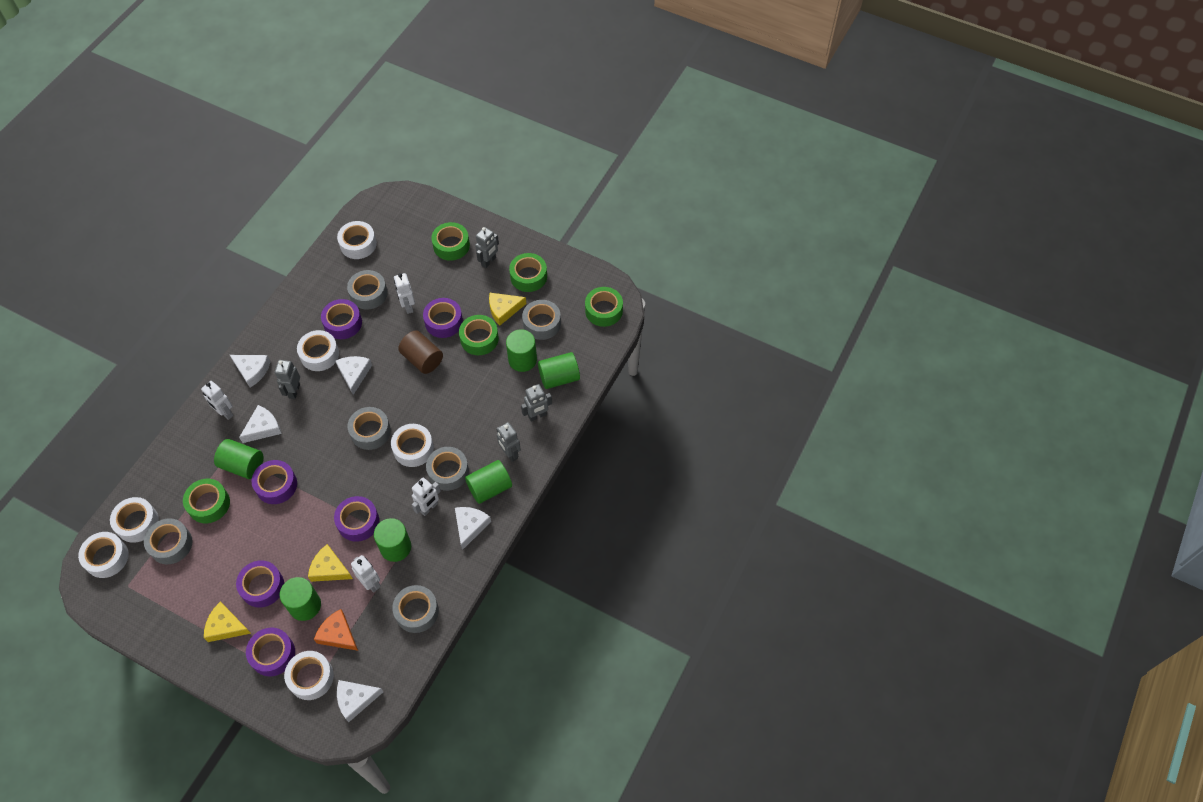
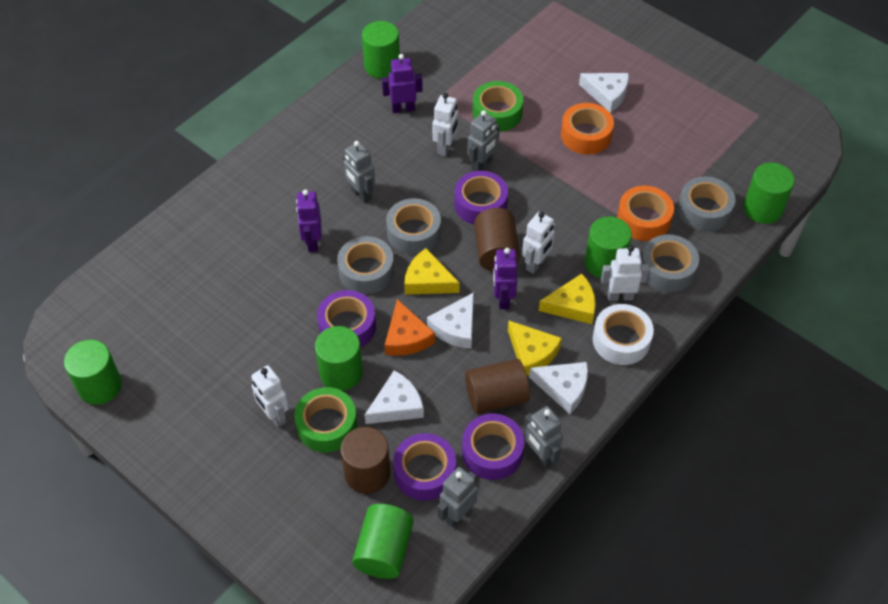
brown cylinder: 1 -> 3
green tape: 5 -> 2
grey tape: 6 -> 4
orange tape: 0 -> 2
purple robot: 0 -> 3
purple tape: 6 -> 4
white cheese: 5 -> 4
white tape: 6 -> 1

